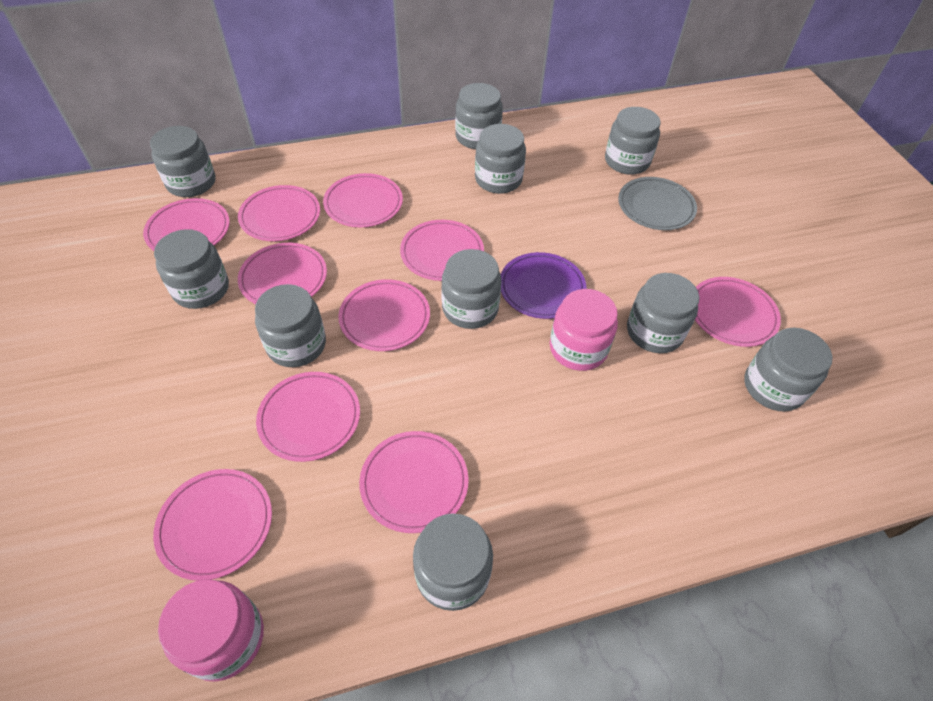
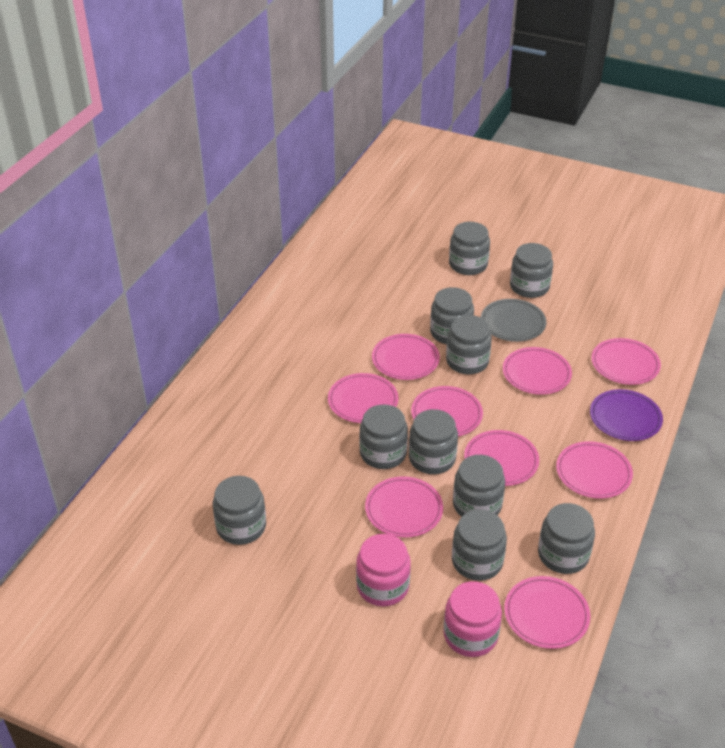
pink plate: 10 -> 9

